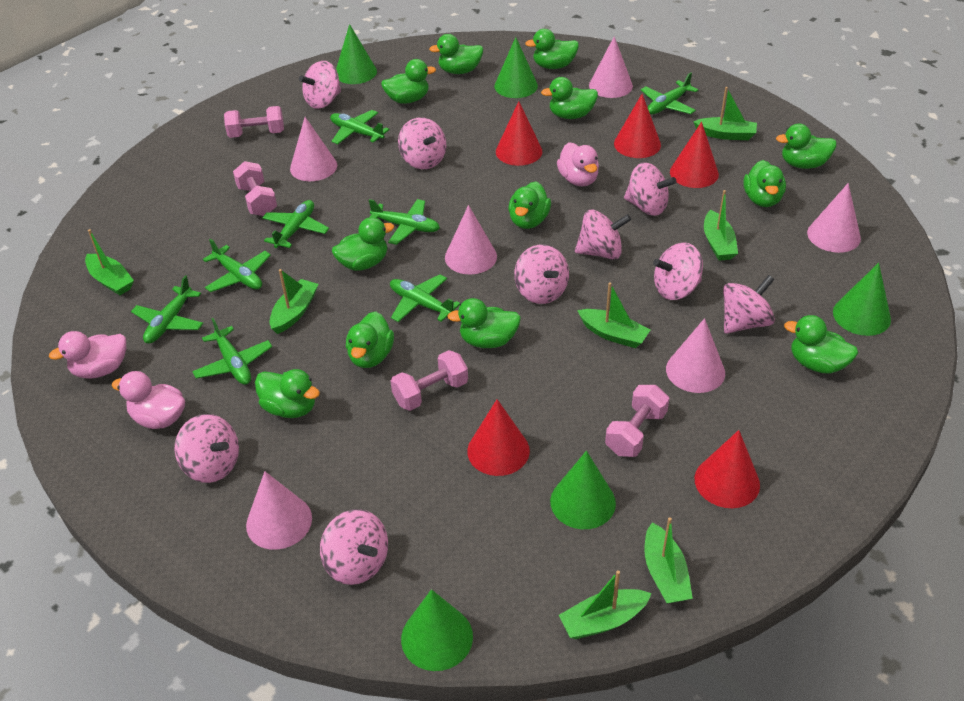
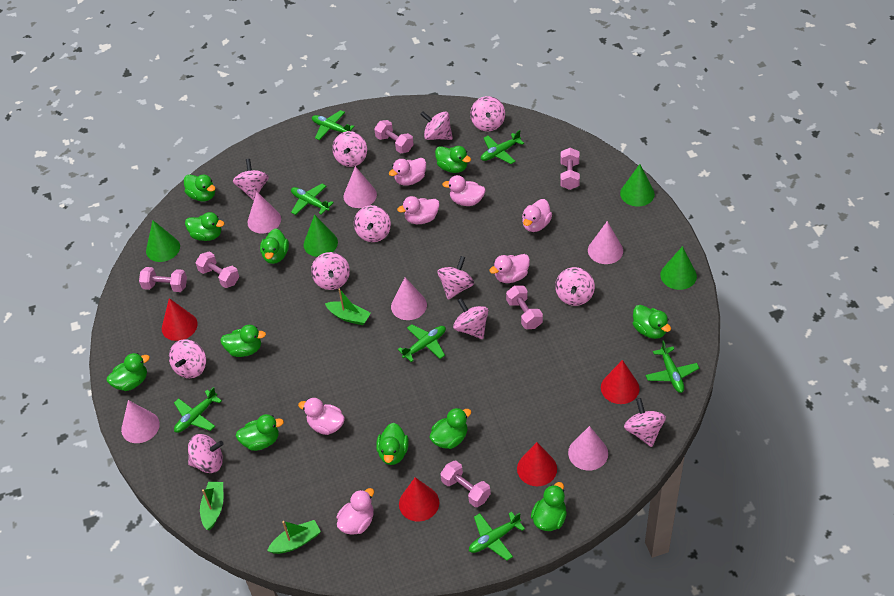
green boat: 7 -> 3
green cone: 5 -> 4
green duck: 12 -> 11
green plane: 8 -> 7
pink duck: 3 -> 7
pink dumbbell: 4 -> 6
pink spinning top: 9 -> 12
red cone: 5 -> 4

